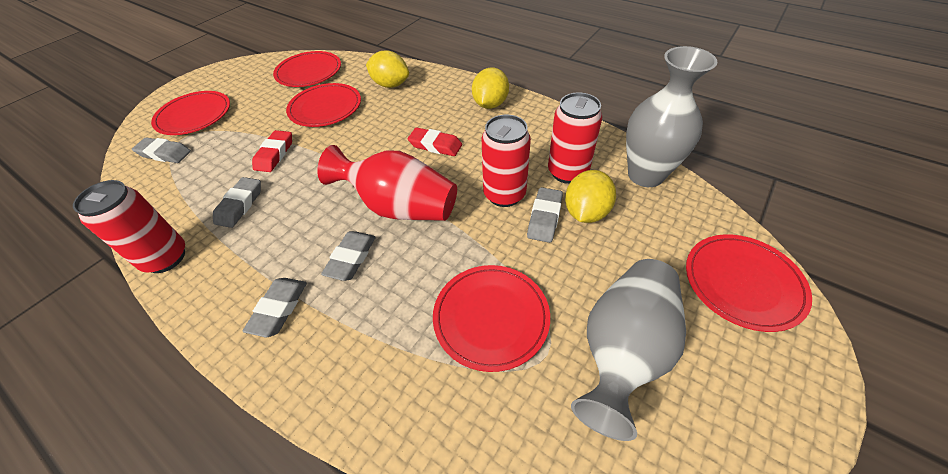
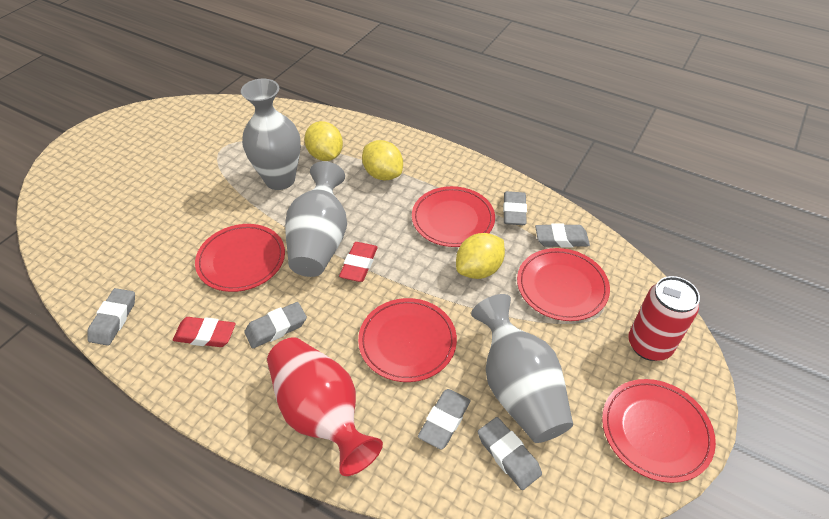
grey eraser: 5 -> 6
grey vase: 2 -> 3
red can: 3 -> 1

